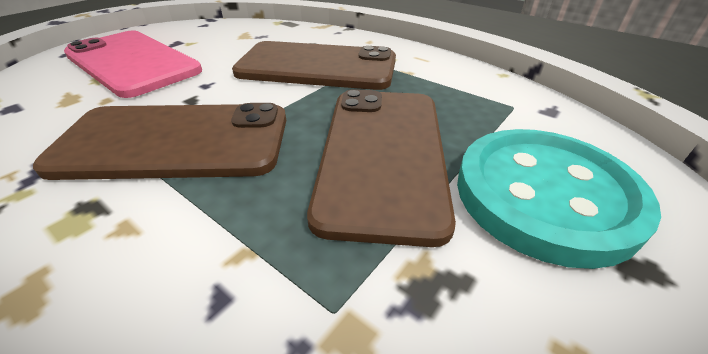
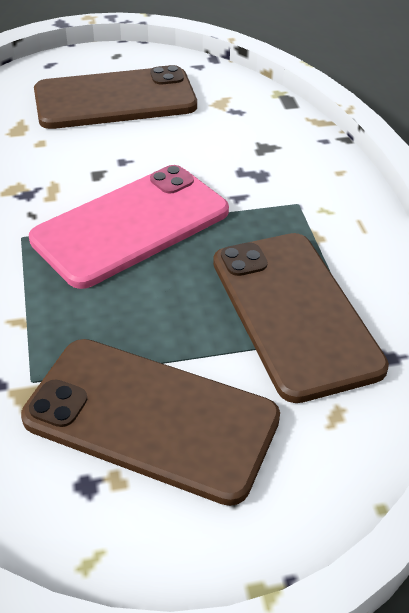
turquoise button: 1 -> 0

